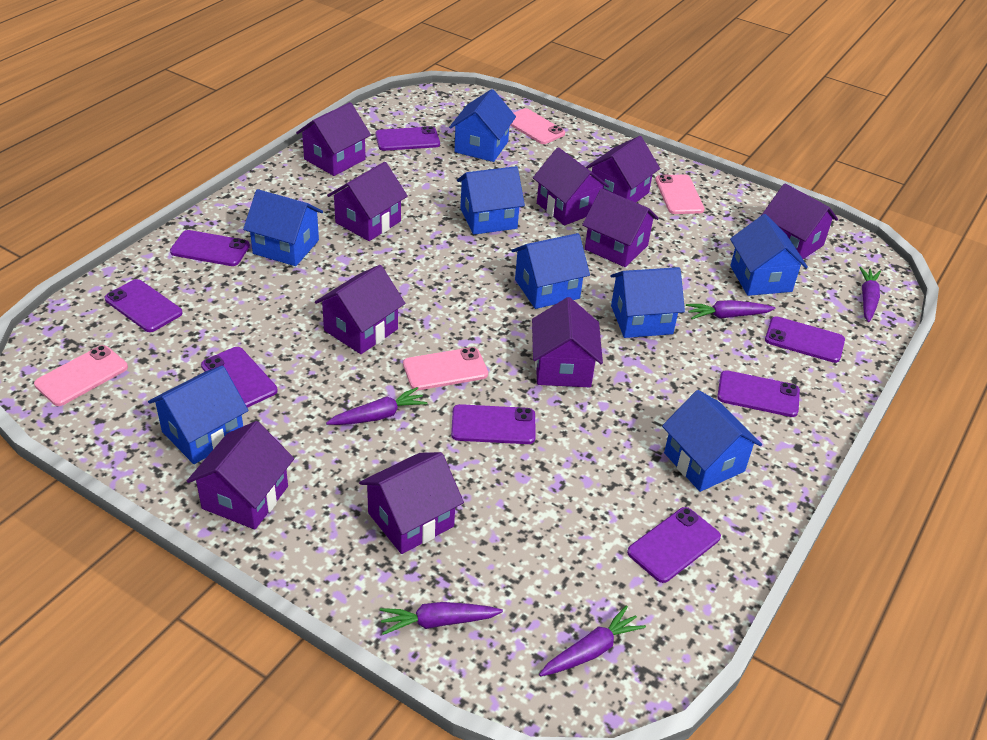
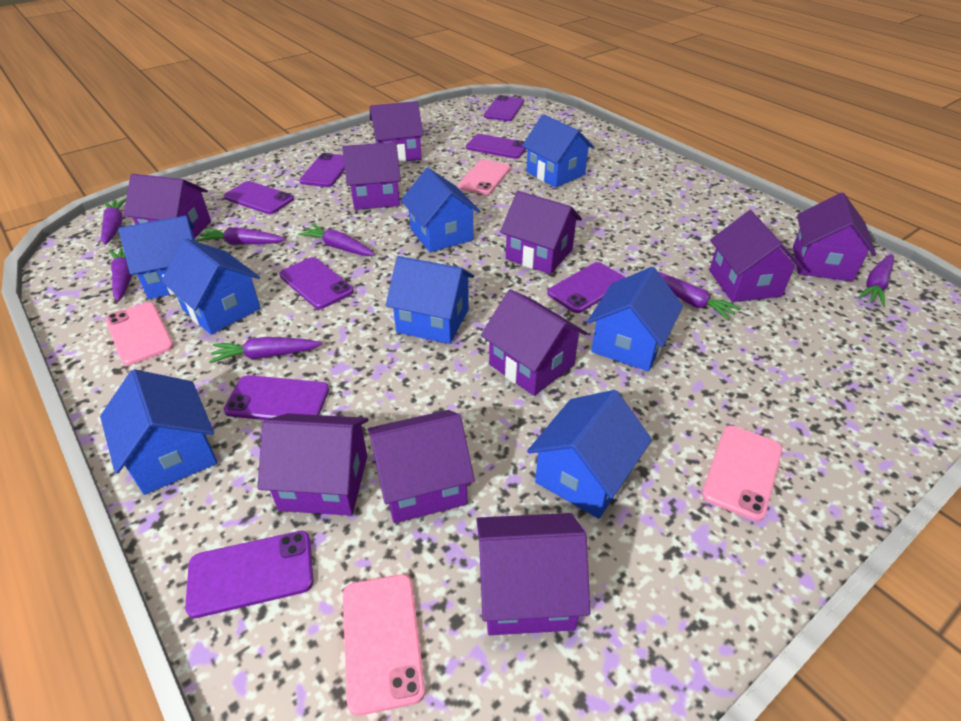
purple carrot: 5 -> 7

